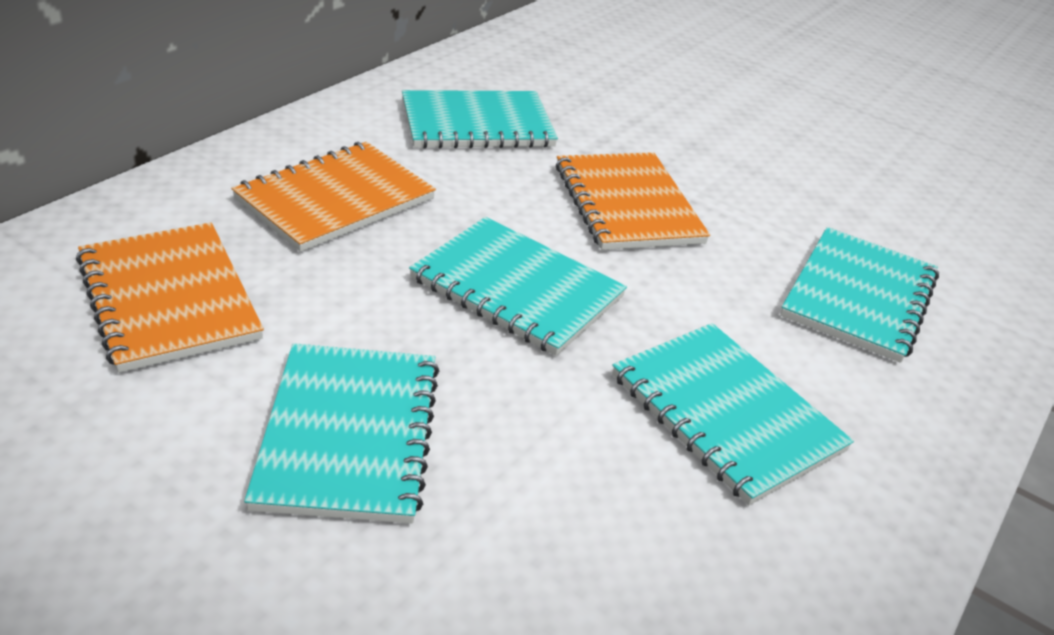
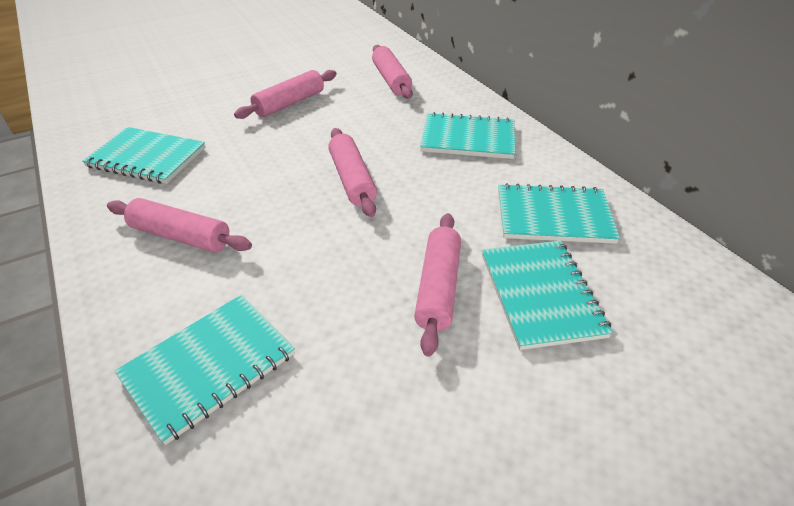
orange notebook: 3 -> 0
pink rolling pin: 0 -> 5

